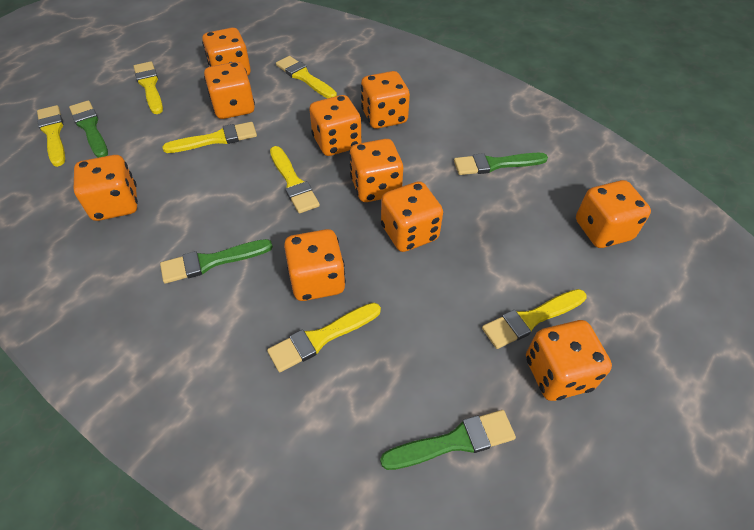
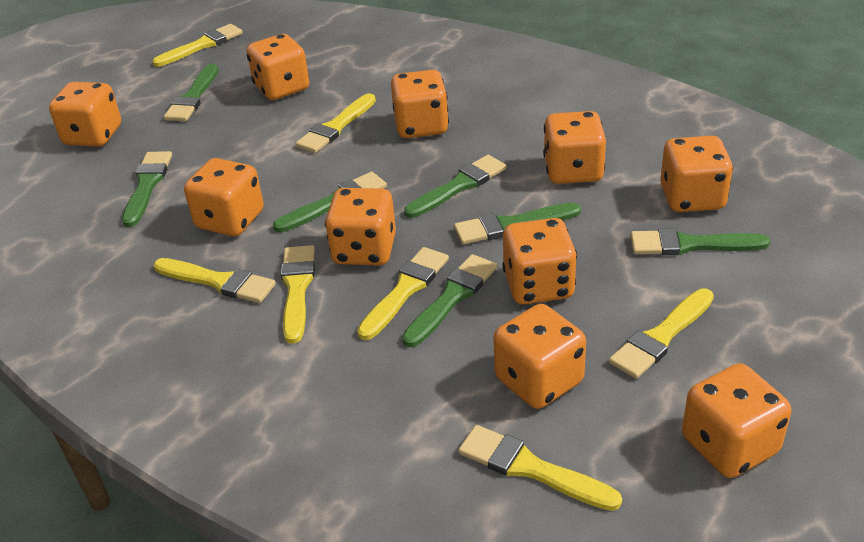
green brush: 4 -> 7

